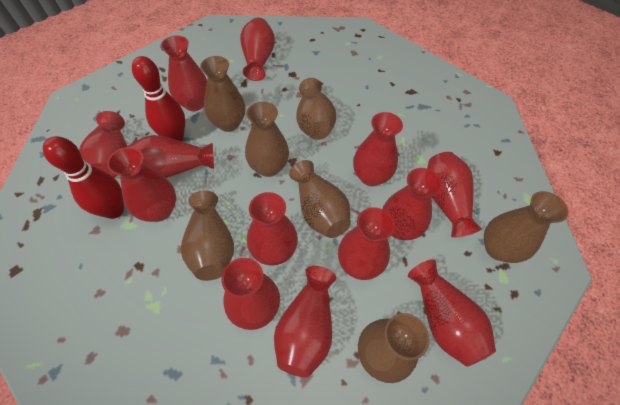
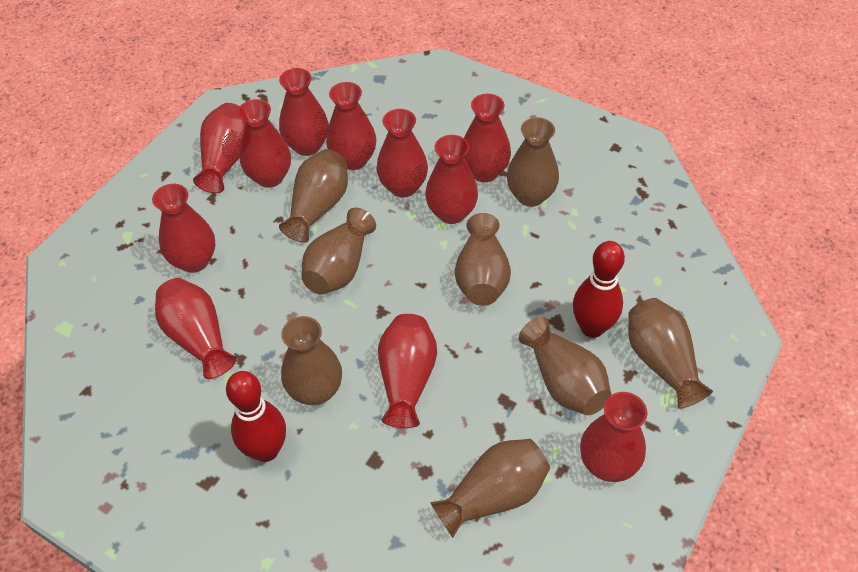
brown vase: 7 -> 8
red vase: 13 -> 11

